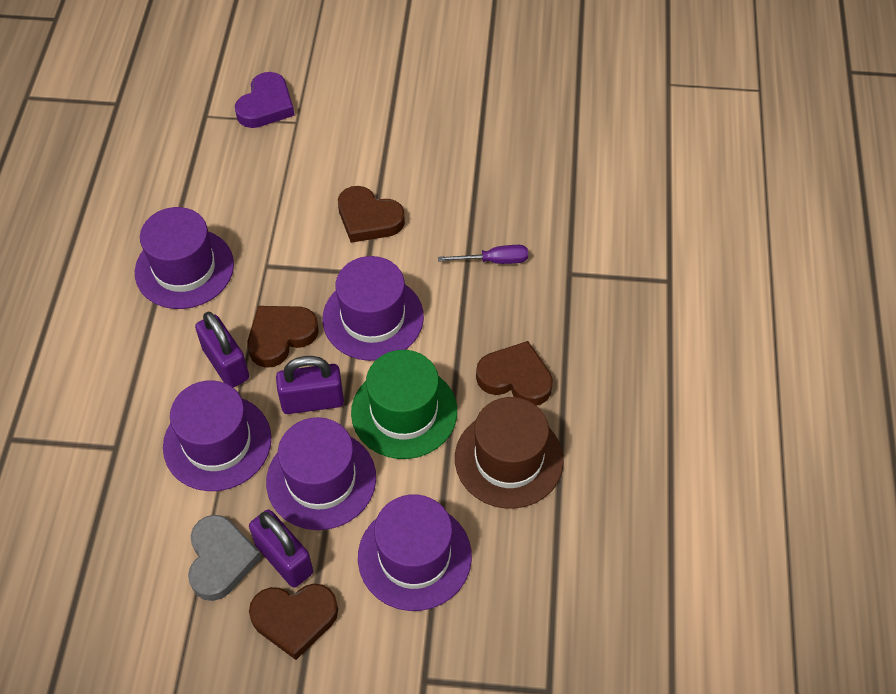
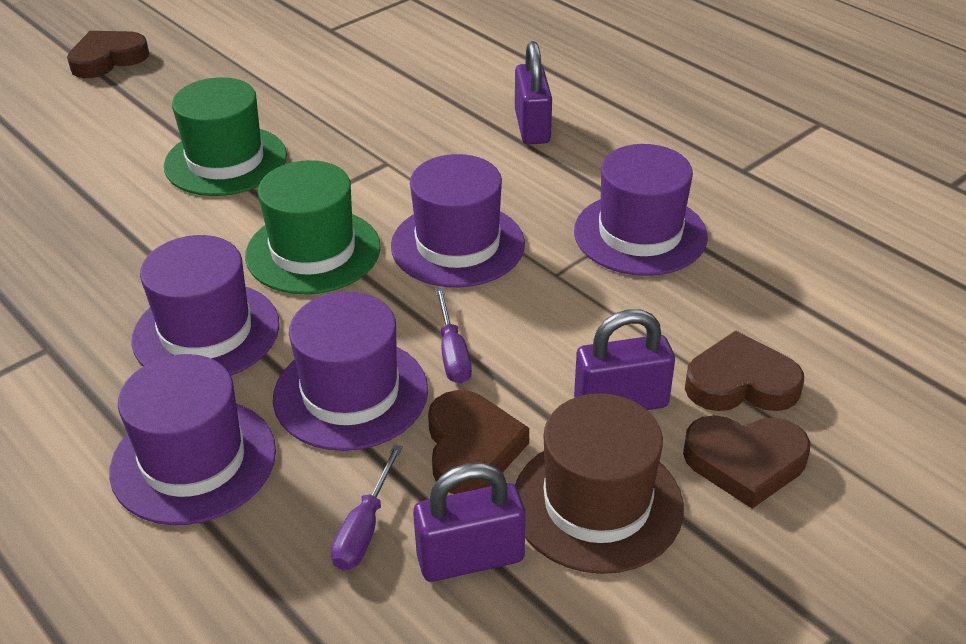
green hat: 1 -> 2
grey heart: 1 -> 0
purple heart: 1 -> 0
purple screwdriver: 1 -> 2

